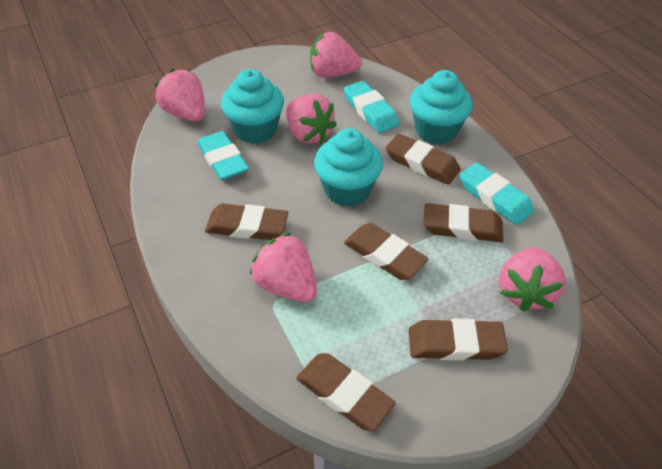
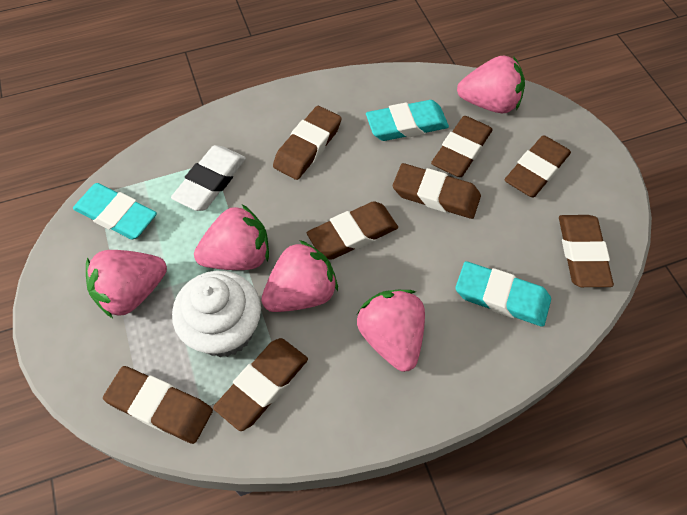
brown eraser: 6 -> 8
turquoise cupcake: 3 -> 0
white cupcake: 0 -> 1
white eraser: 0 -> 1

